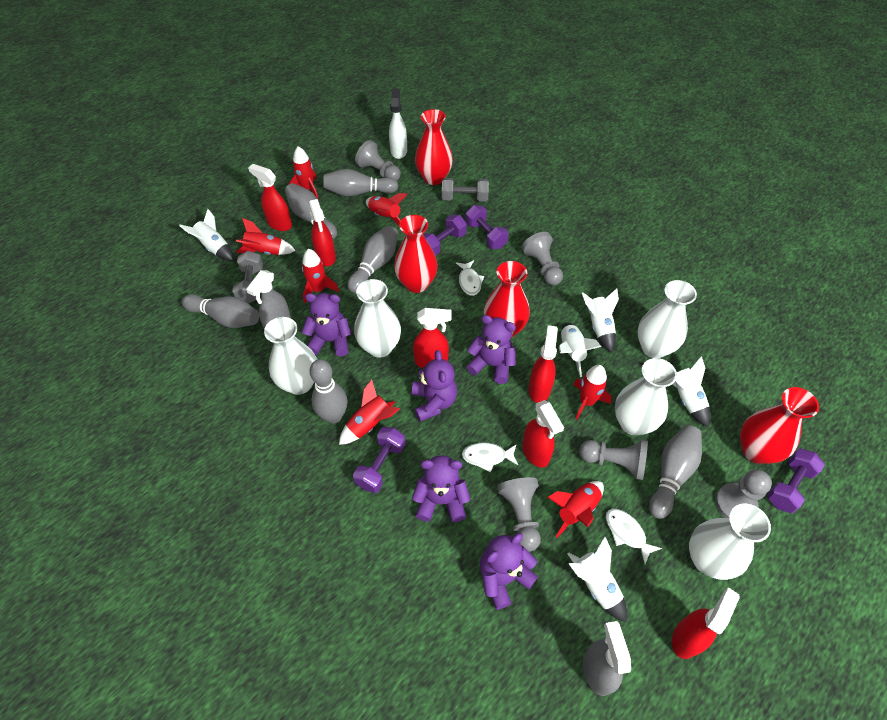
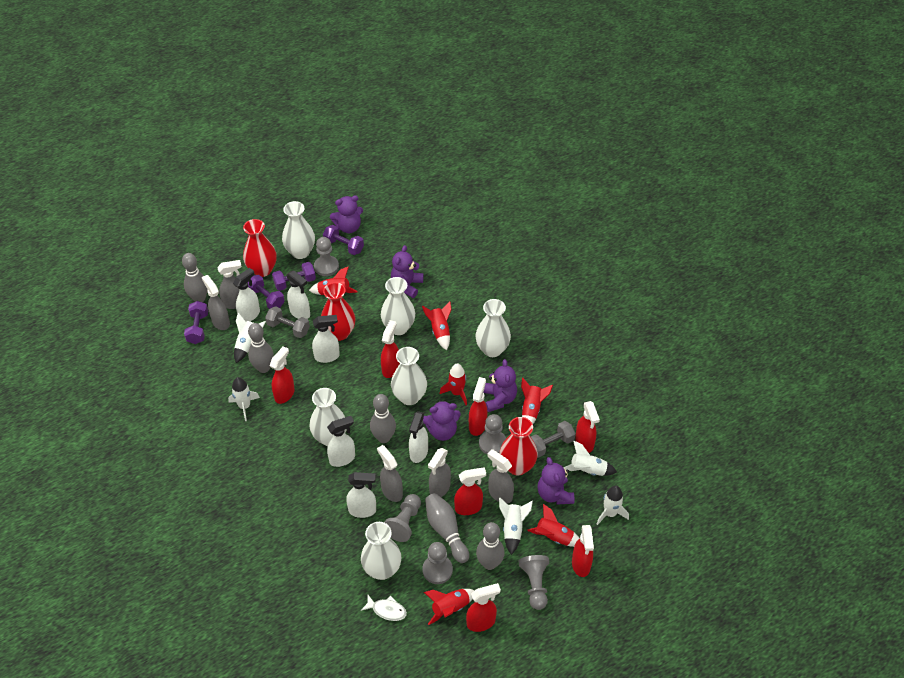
grey bowling pin: 6 -> 5
grey spray bottle: 2 -> 5
red rocket: 7 -> 6
red spray bottle: 6 -> 7
red vase: 4 -> 3
white fish: 3 -> 1
white spray bottle: 1 -> 6
white vase: 5 -> 6

